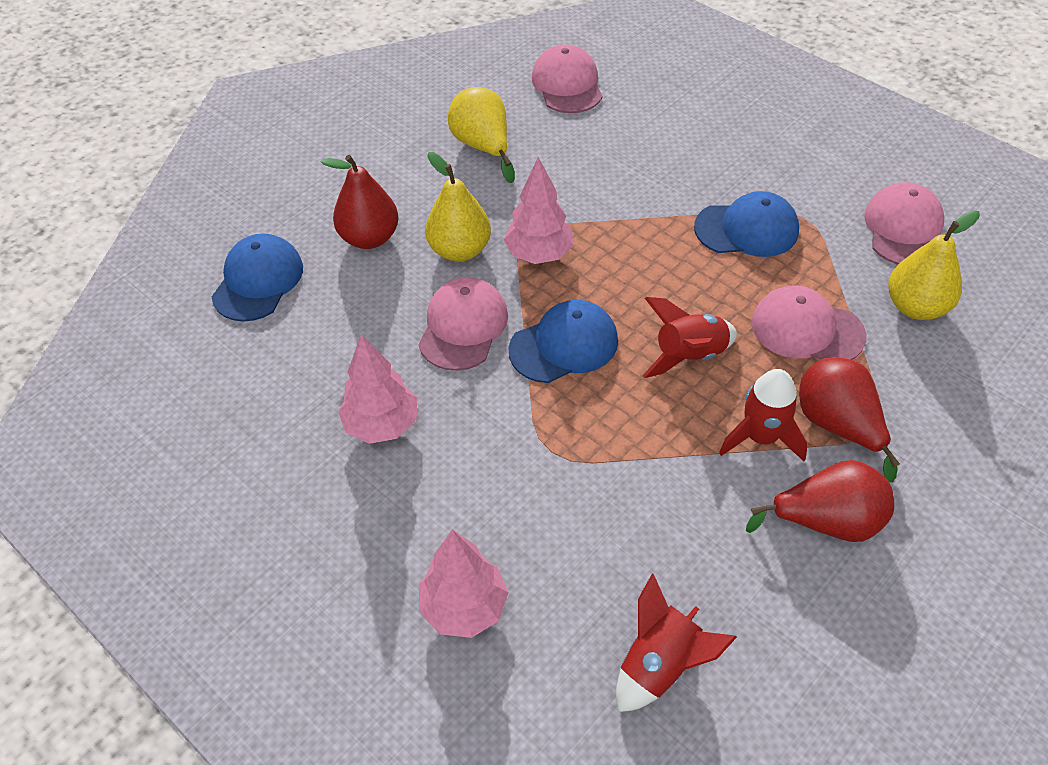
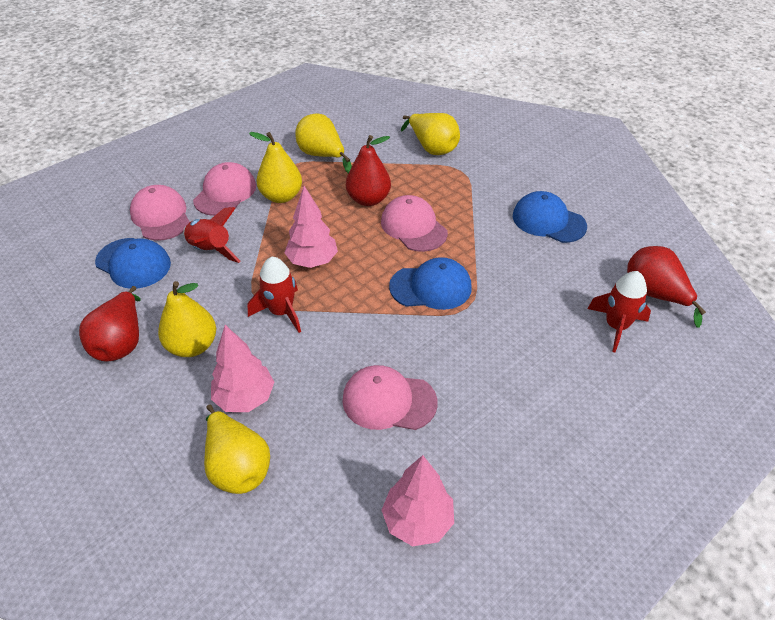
yellow pear: 3 -> 5

